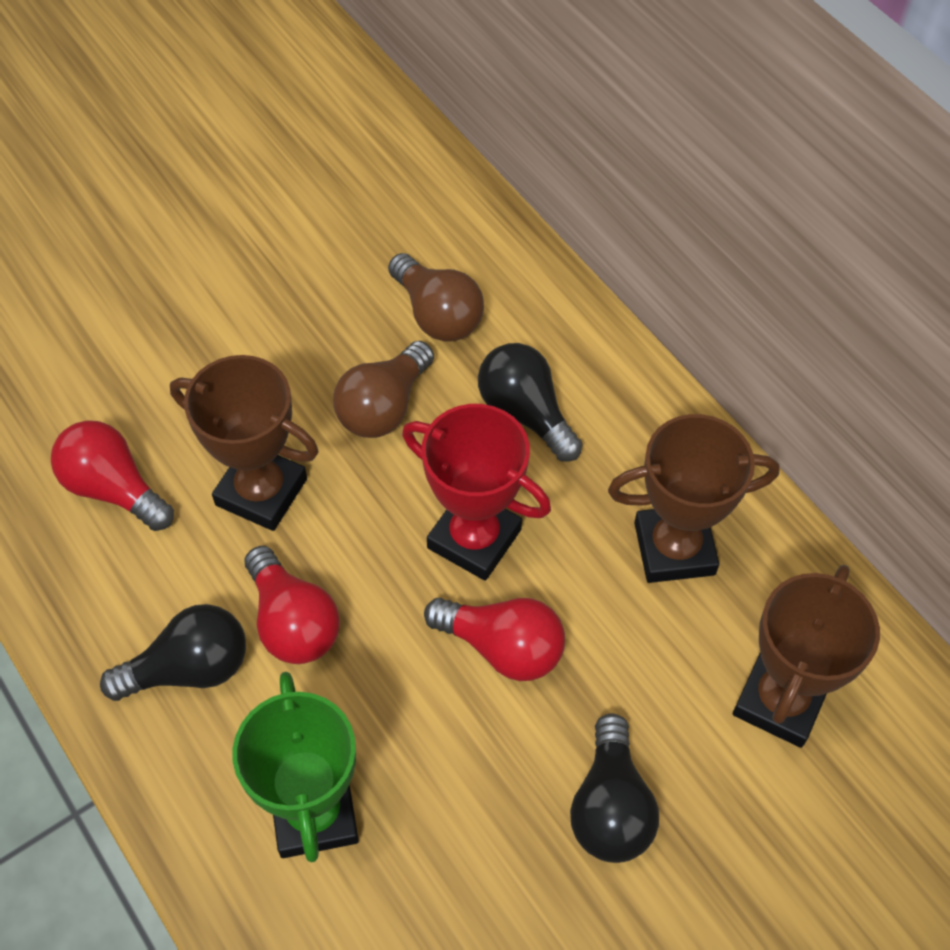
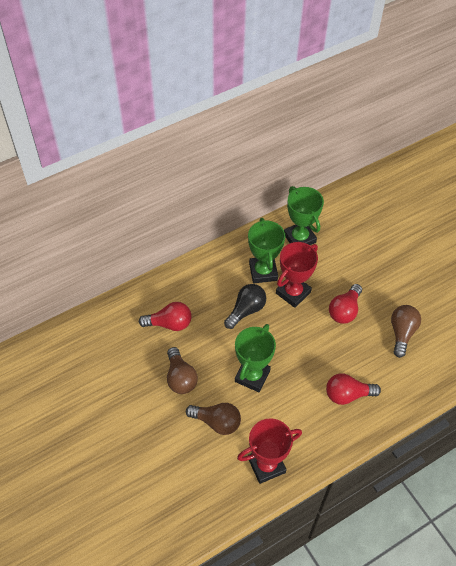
black light bulb: 3 -> 1
brown light bulb: 2 -> 3
brown trophy: 3 -> 0
green trophy: 1 -> 3
red trophy: 1 -> 2

